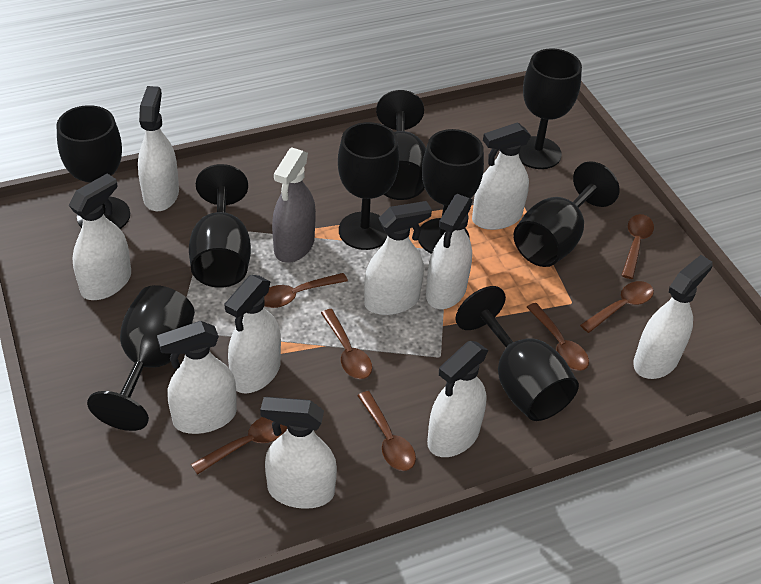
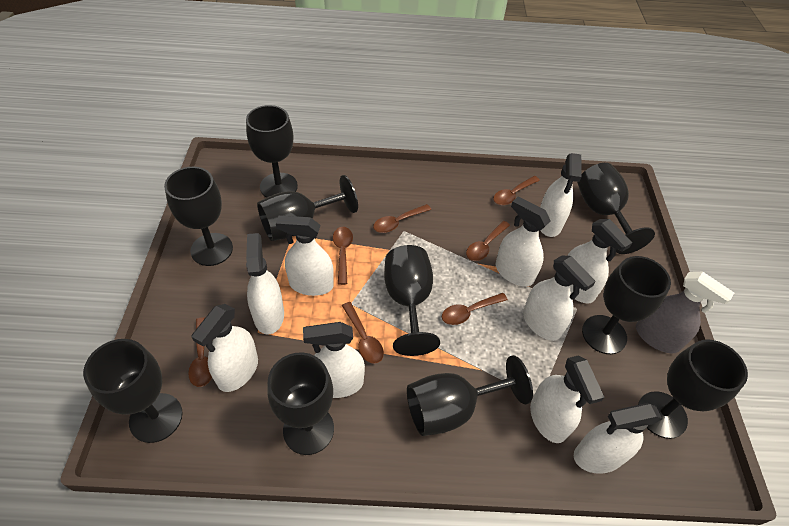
black goblet: 9 -> 10

